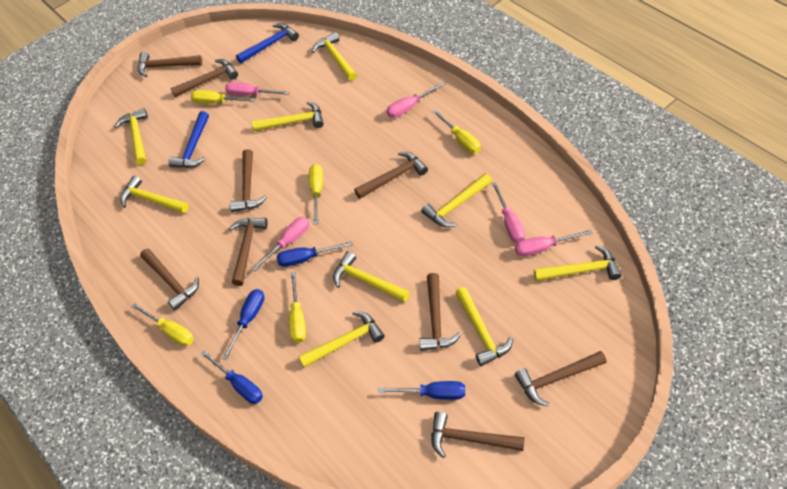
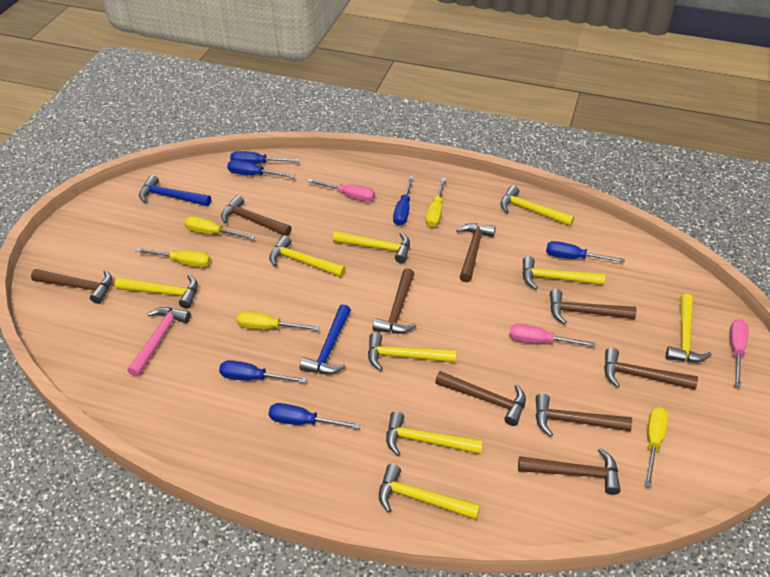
blue screwdriver: 4 -> 6
pink hammer: 0 -> 1
pink screwdriver: 5 -> 3

